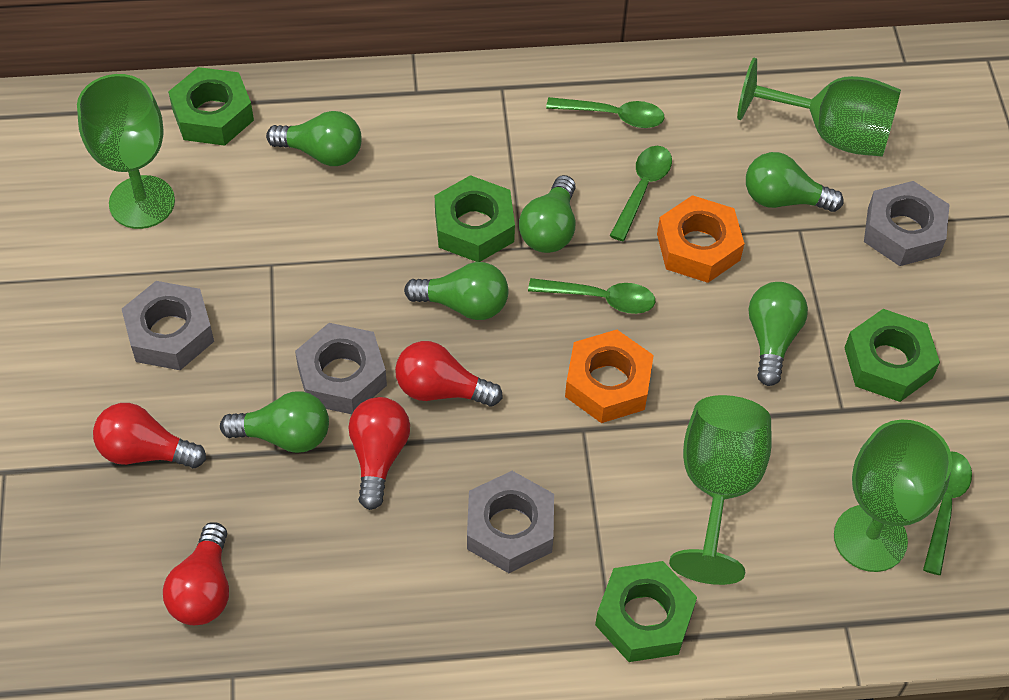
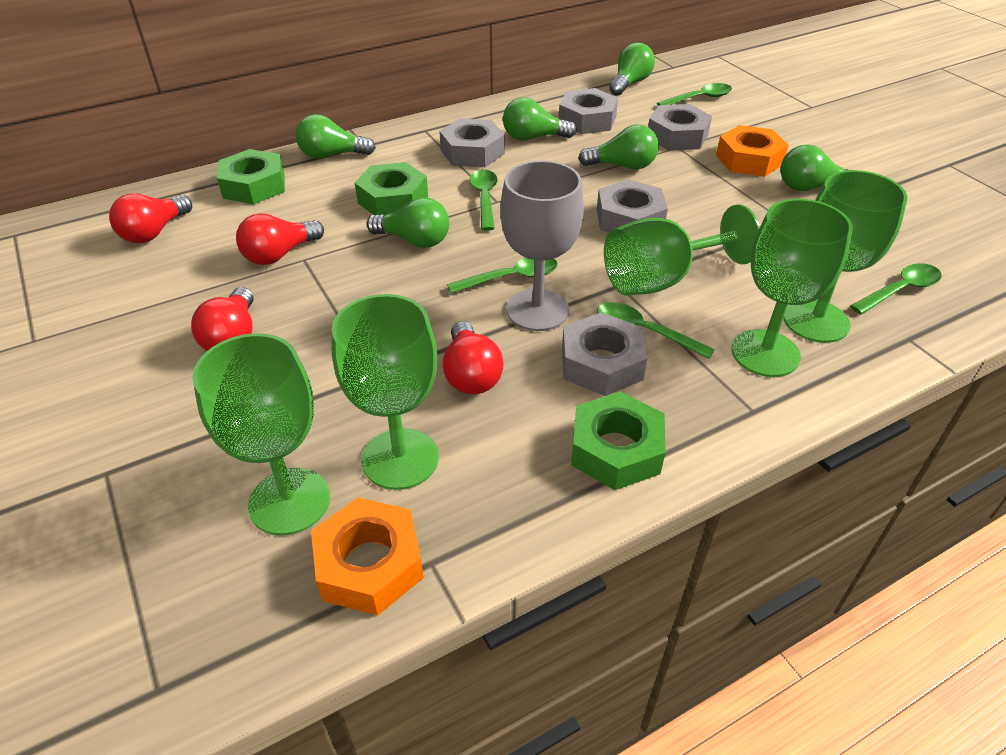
green goblet: 4 -> 5
green nut: 4 -> 3
green spoon: 4 -> 5
grey goblet: 0 -> 1
grey nut: 4 -> 5

